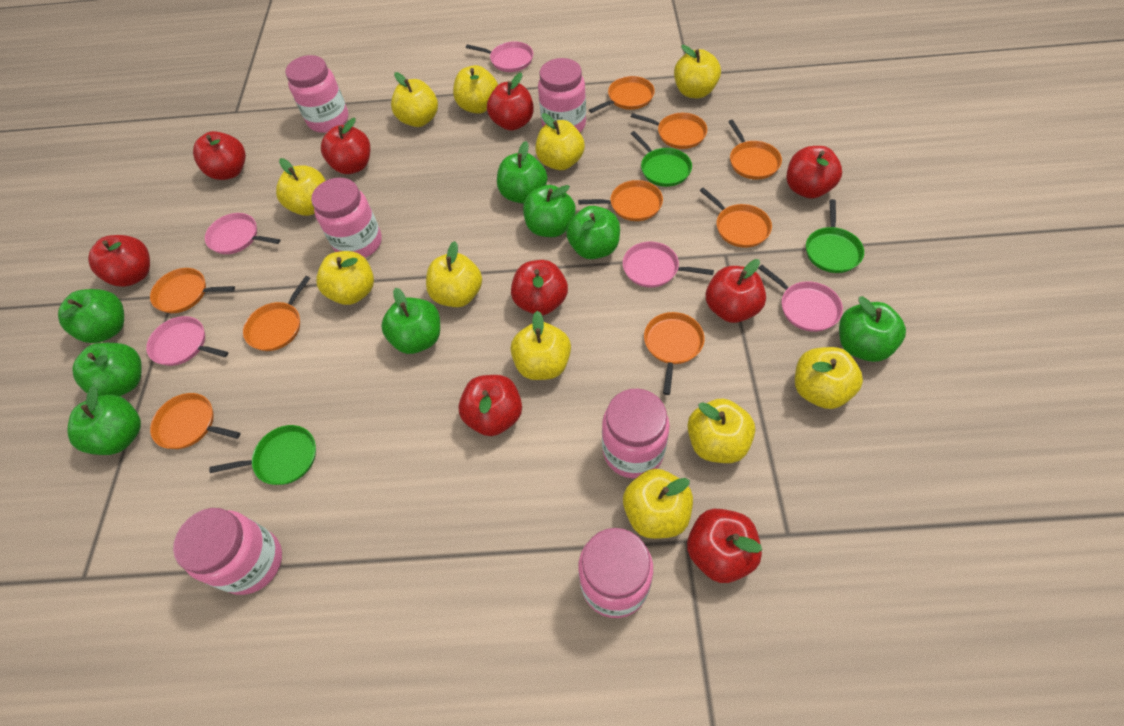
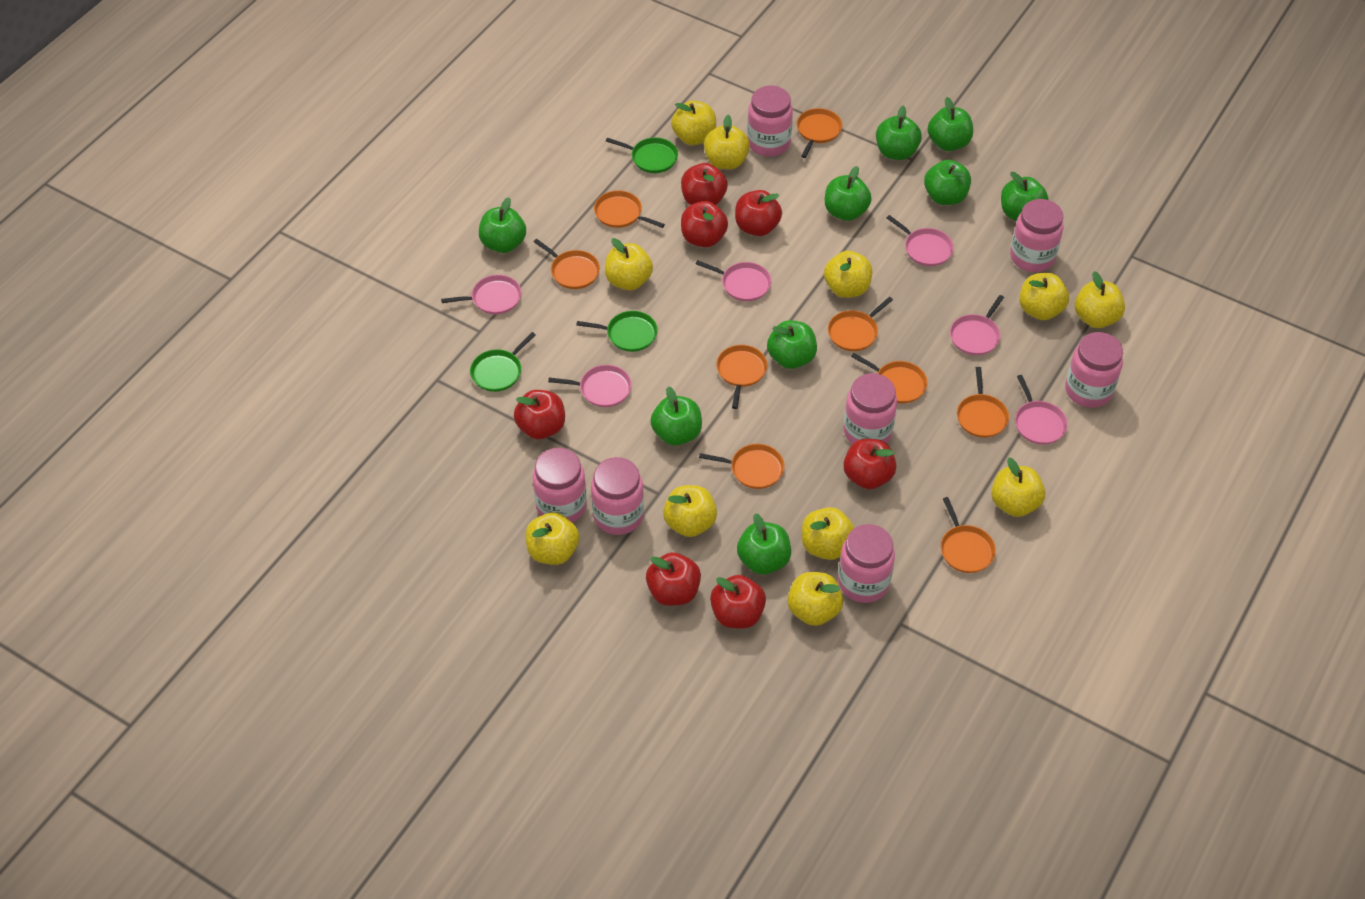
green apple: 8 -> 9
pink jar: 6 -> 7
pink pan: 5 -> 6
red apple: 9 -> 7

